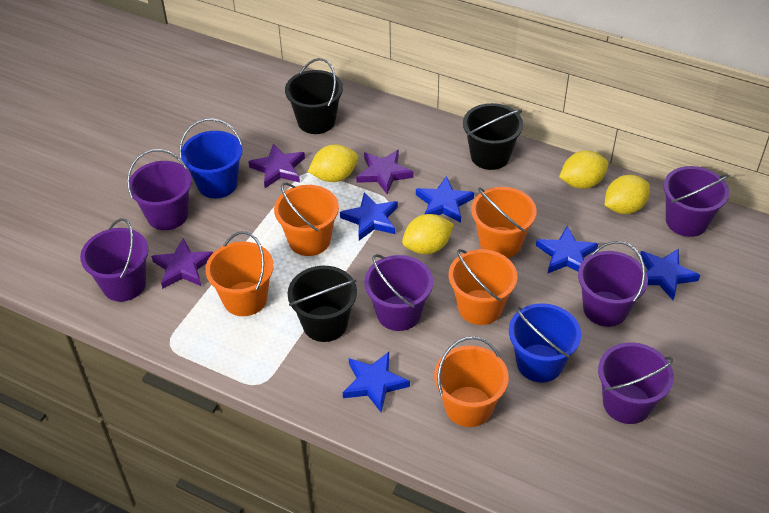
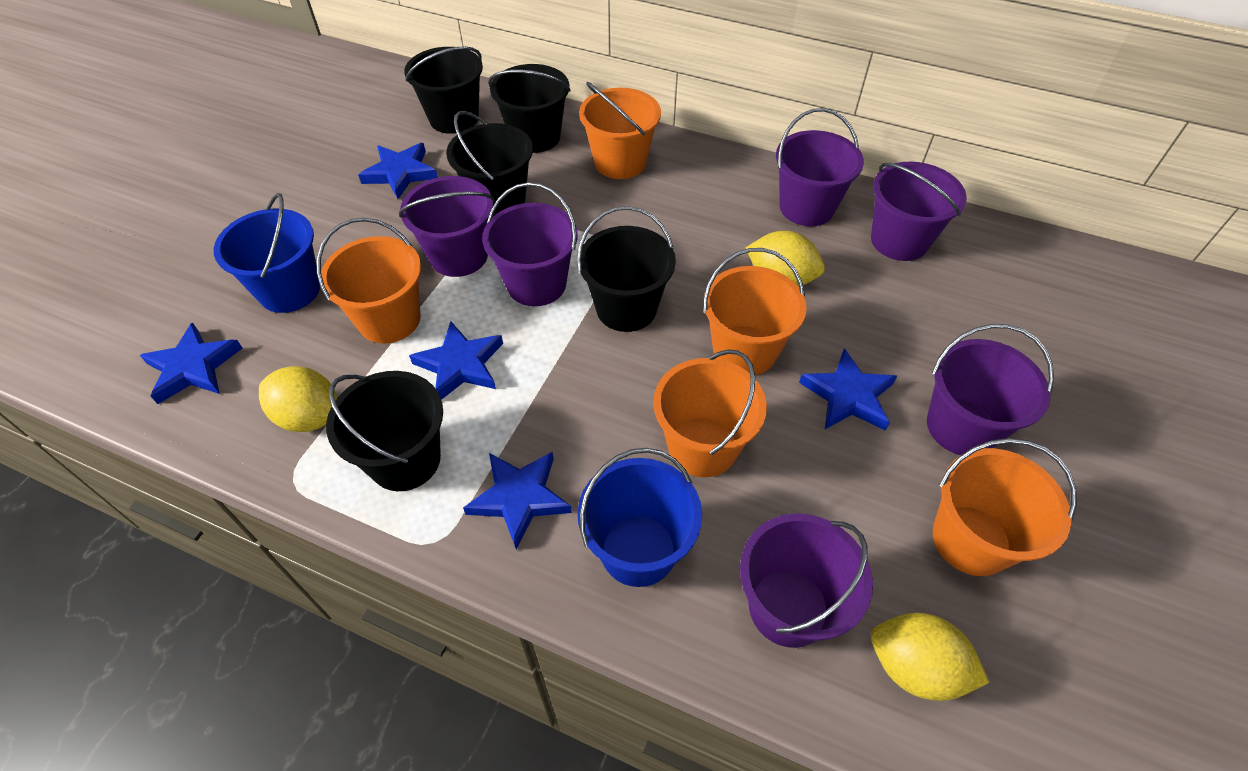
black bucket: 3 -> 5
purple star: 3 -> 0
yellow lemon: 4 -> 3

